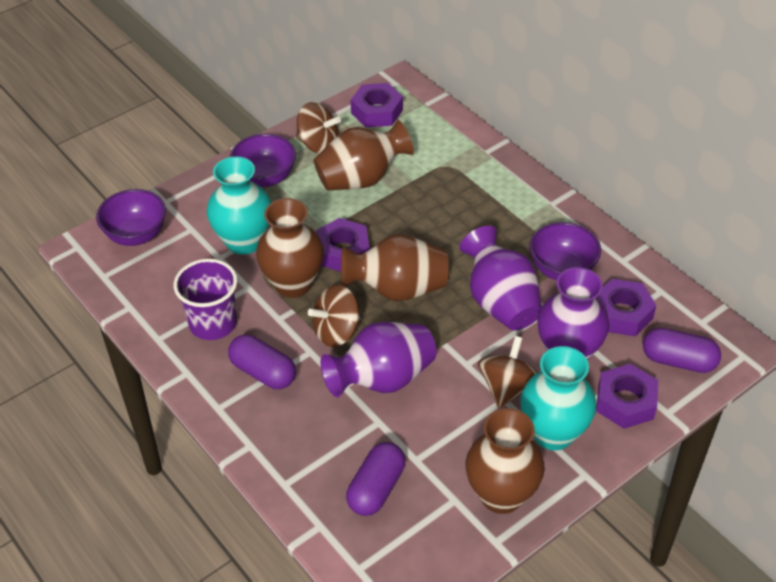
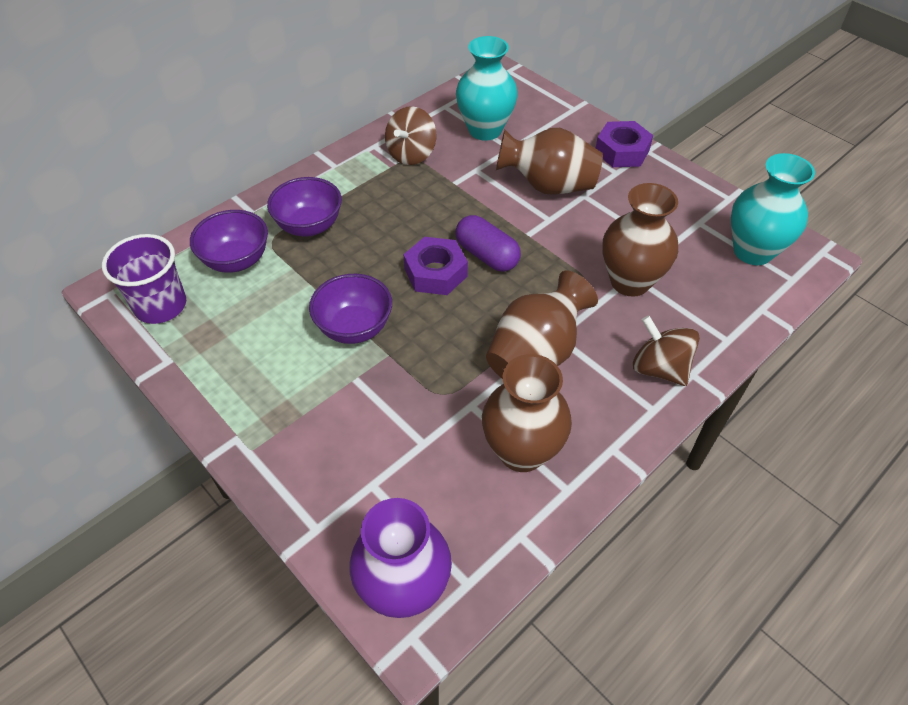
brown spinning top: 3 -> 2
purple capsule: 3 -> 1
purple nut: 4 -> 2
purple vase: 3 -> 1

